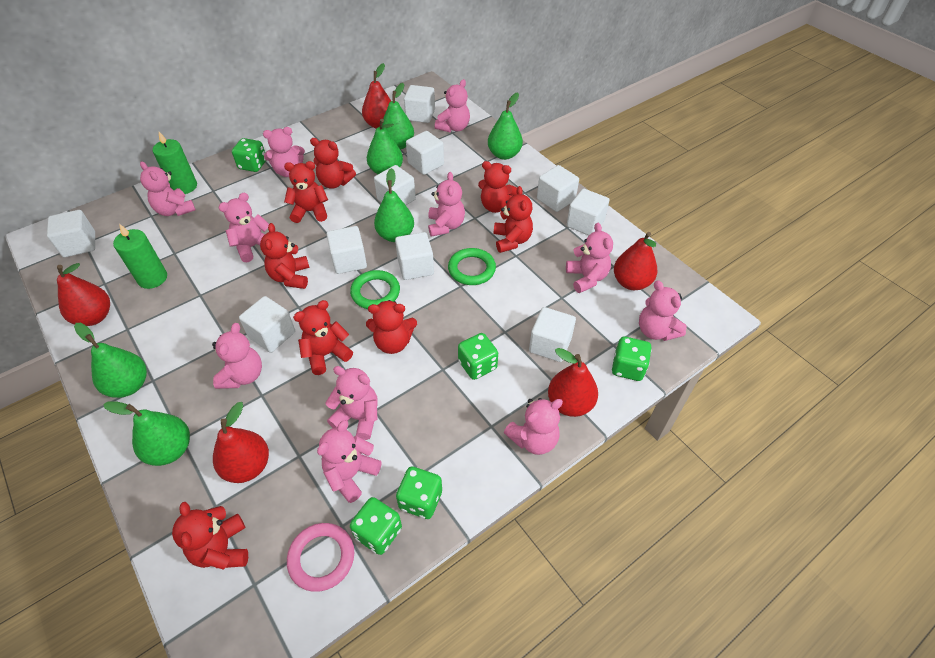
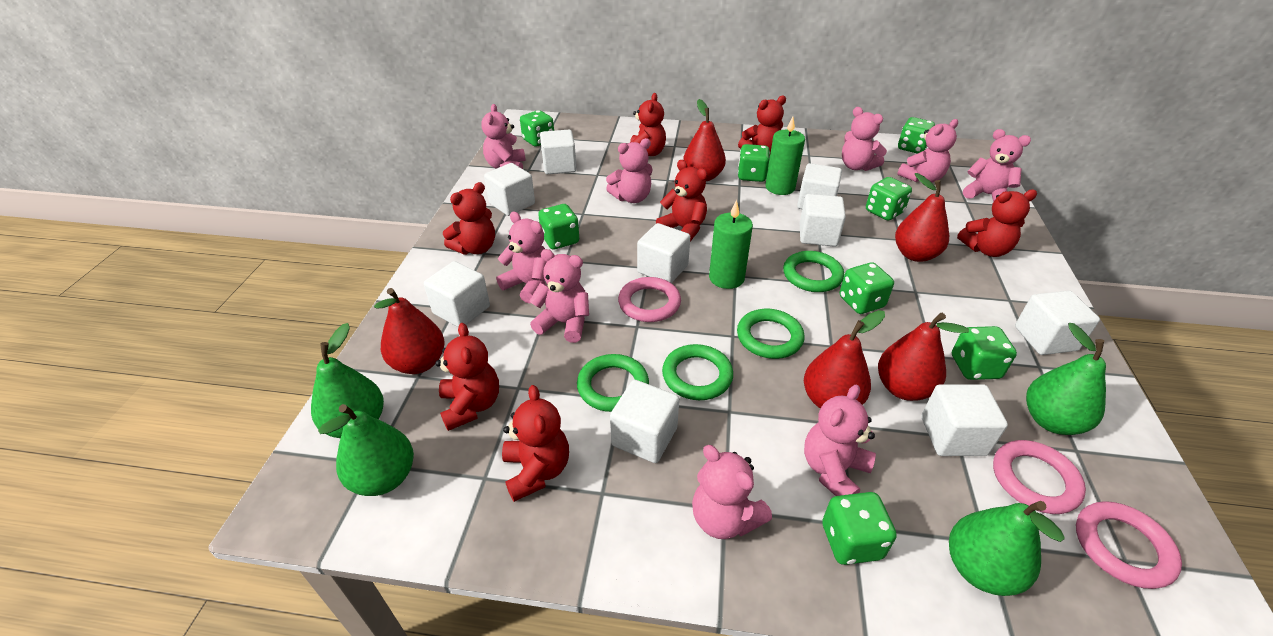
green dice: 5 -> 8
green pear: 6 -> 4
green ring: 2 -> 4
pink ring: 1 -> 3
pink teddy bear: 11 -> 9
red teddy bear: 8 -> 7
white cube: 10 -> 9

